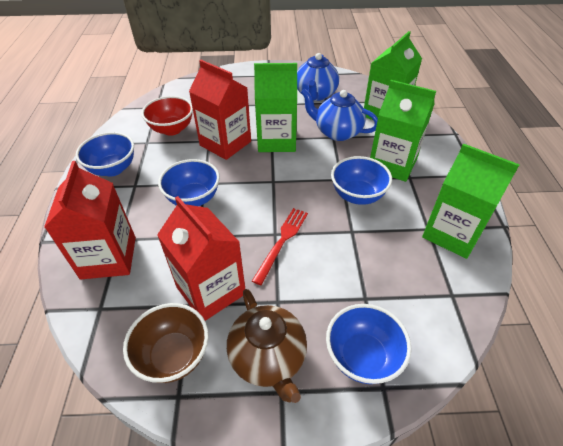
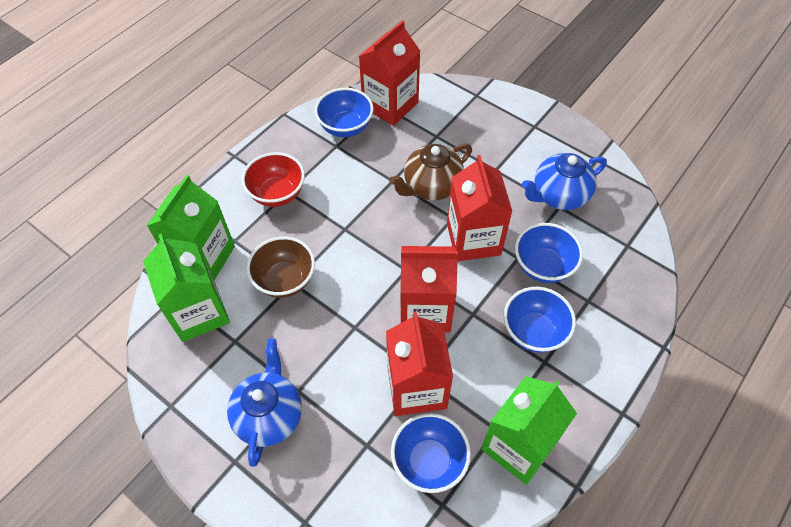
green carton: 4 -> 3
red carton: 3 -> 4
red fork: 1 -> 0

